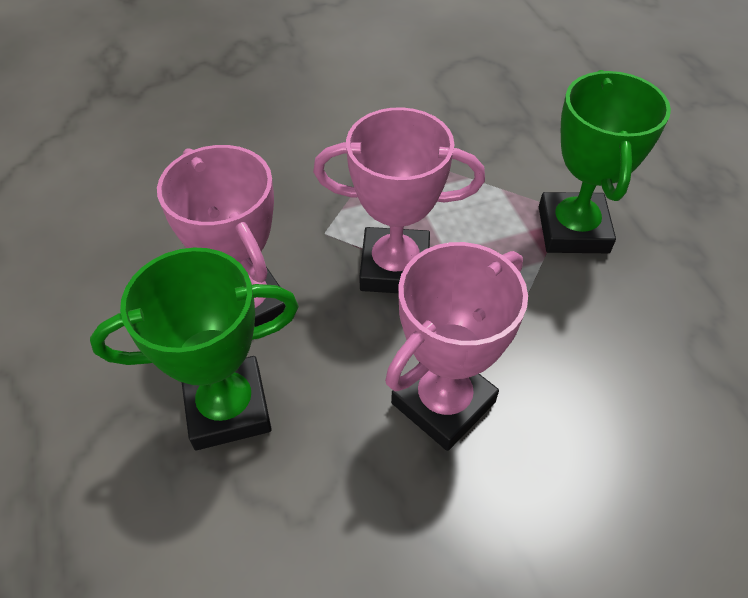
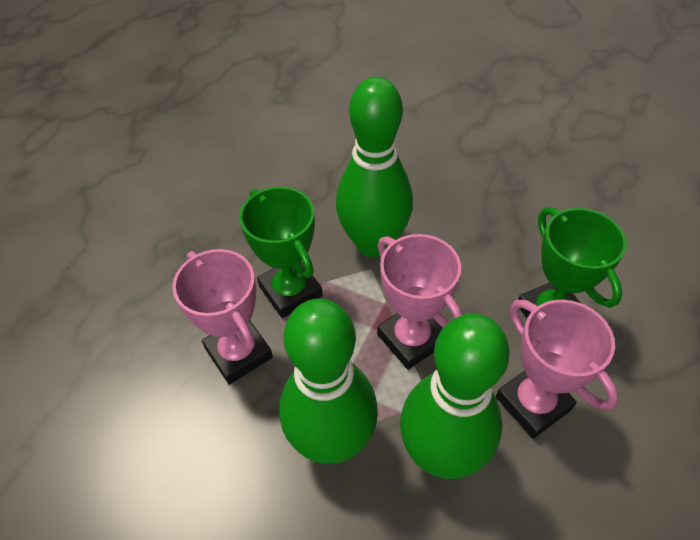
green bowling pin: 0 -> 3

